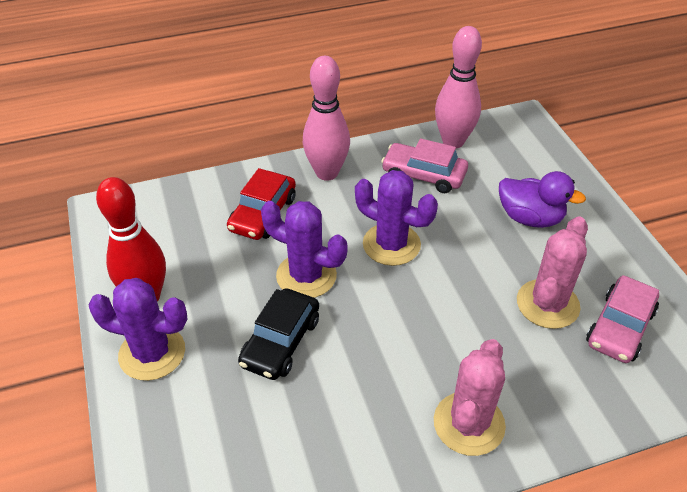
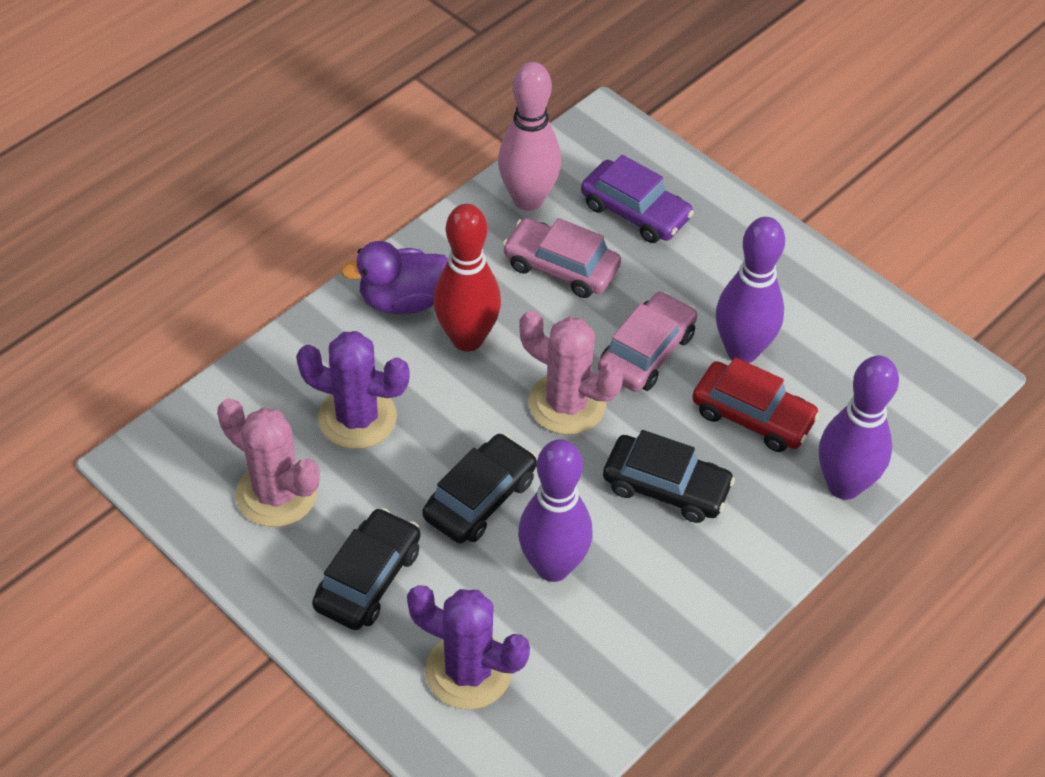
black car: 1 -> 3
pink bowling pin: 2 -> 1
purple bowling pin: 0 -> 3
purple cactus: 3 -> 2
purple car: 0 -> 1

